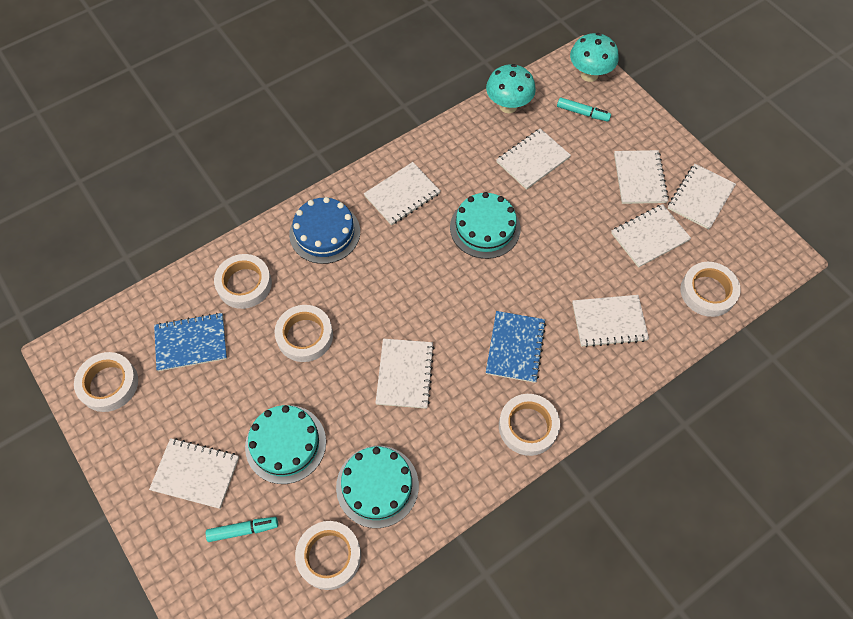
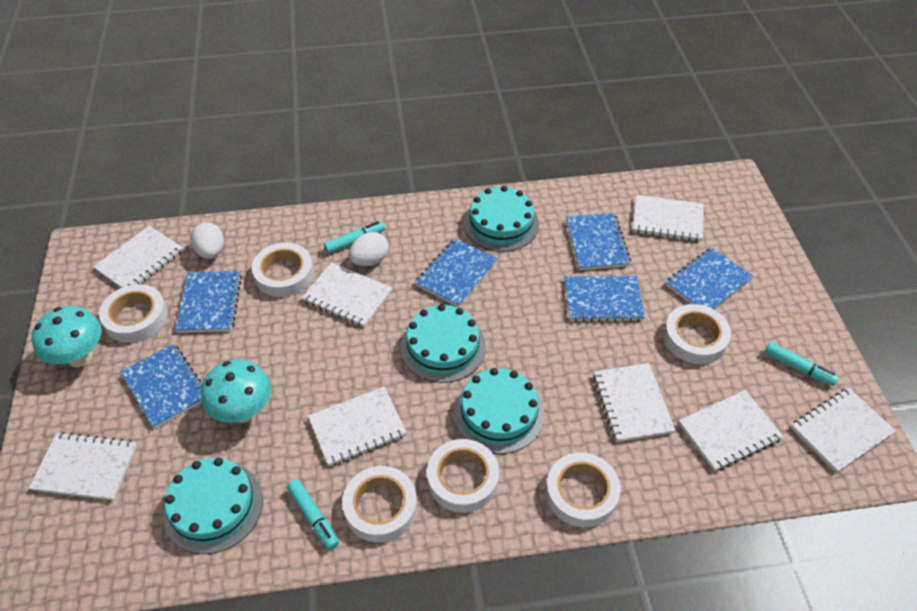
blue cake: 1 -> 0
blue notebook: 2 -> 6
turquoise cake: 3 -> 4
turquoise marker: 2 -> 3
white egg: 0 -> 2

